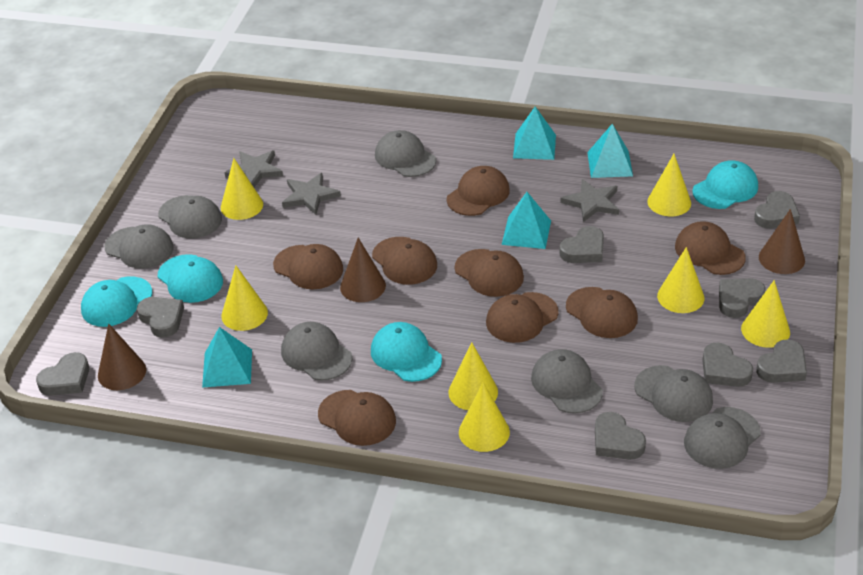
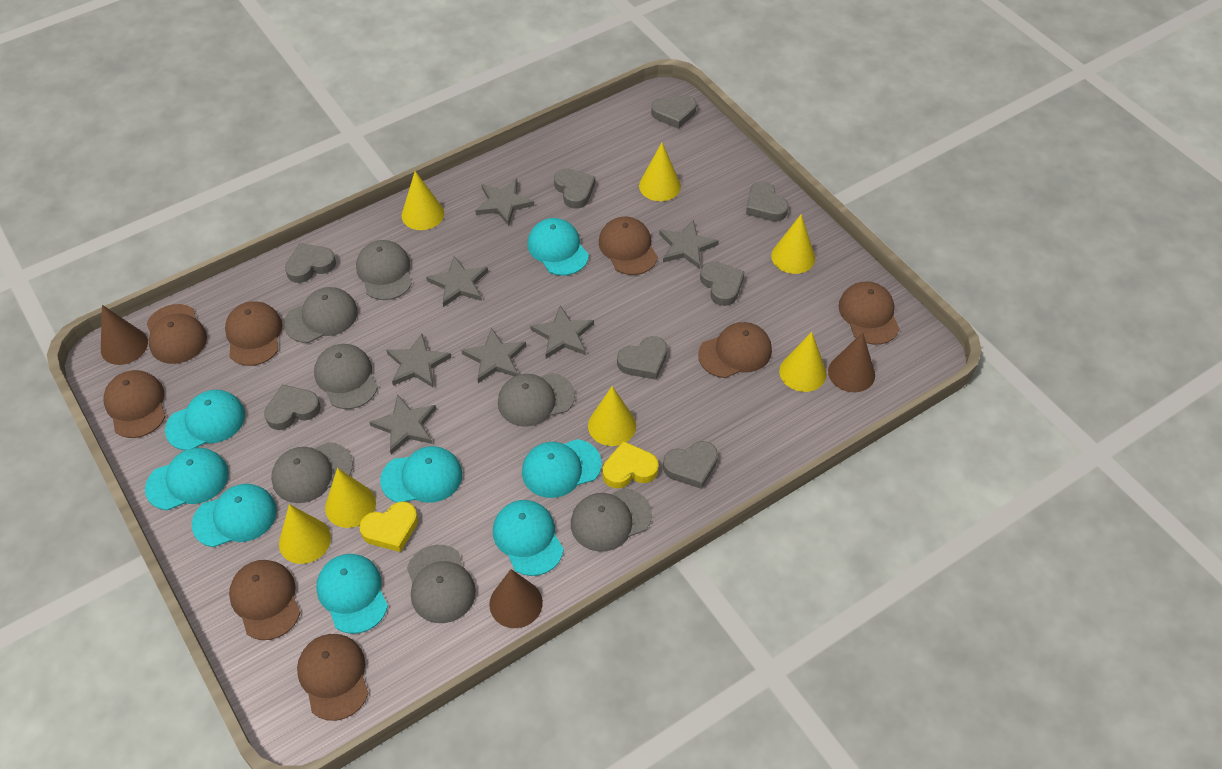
grey star: 3 -> 7
turquoise cap: 4 -> 8
turquoise pyramid: 4 -> 0
yellow heart: 0 -> 2

